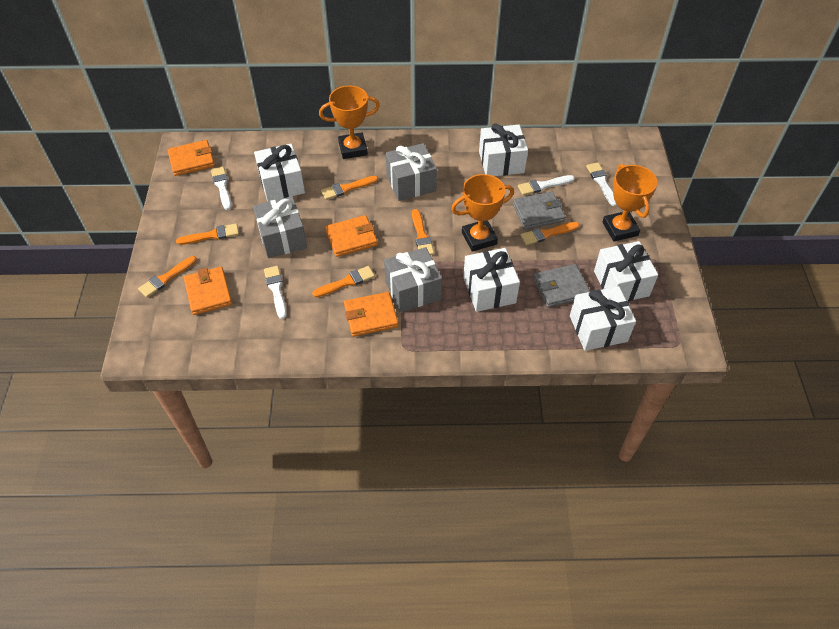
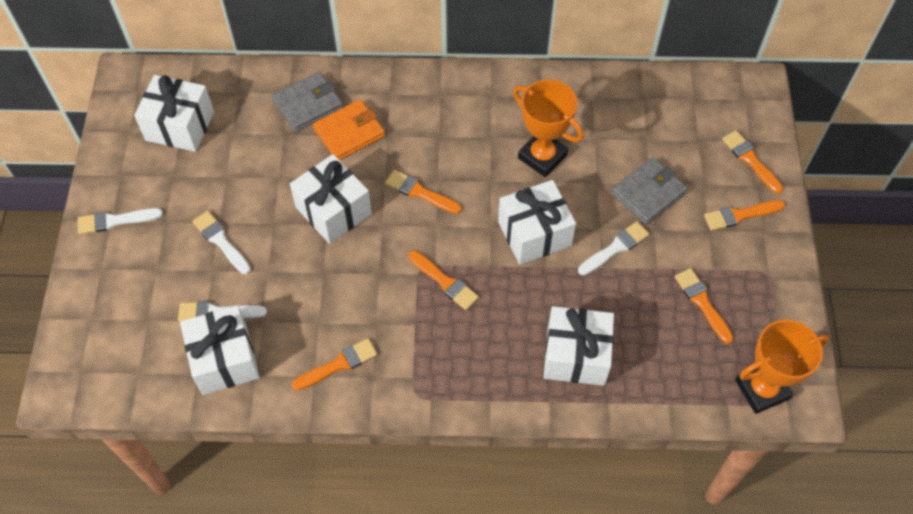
grey gift: 3 -> 0
orange trophy: 3 -> 2
orange wallet: 4 -> 1

